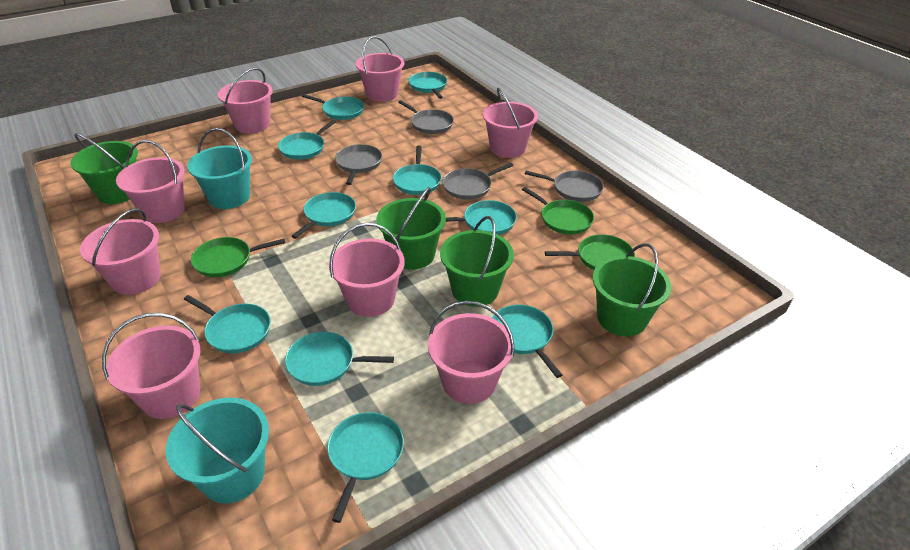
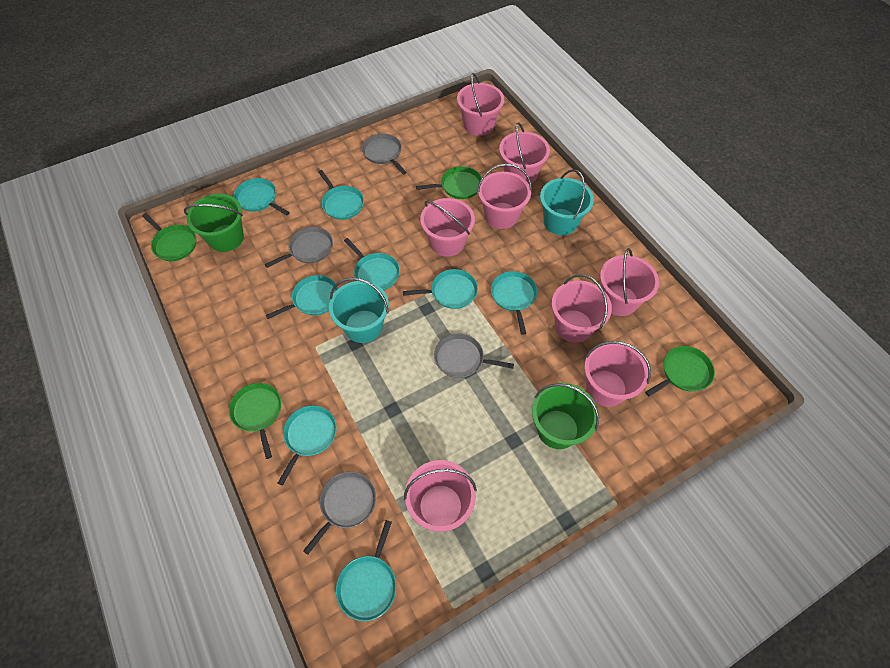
green bucket: 4 -> 2
green pan: 3 -> 4
turquoise pan: 10 -> 8

